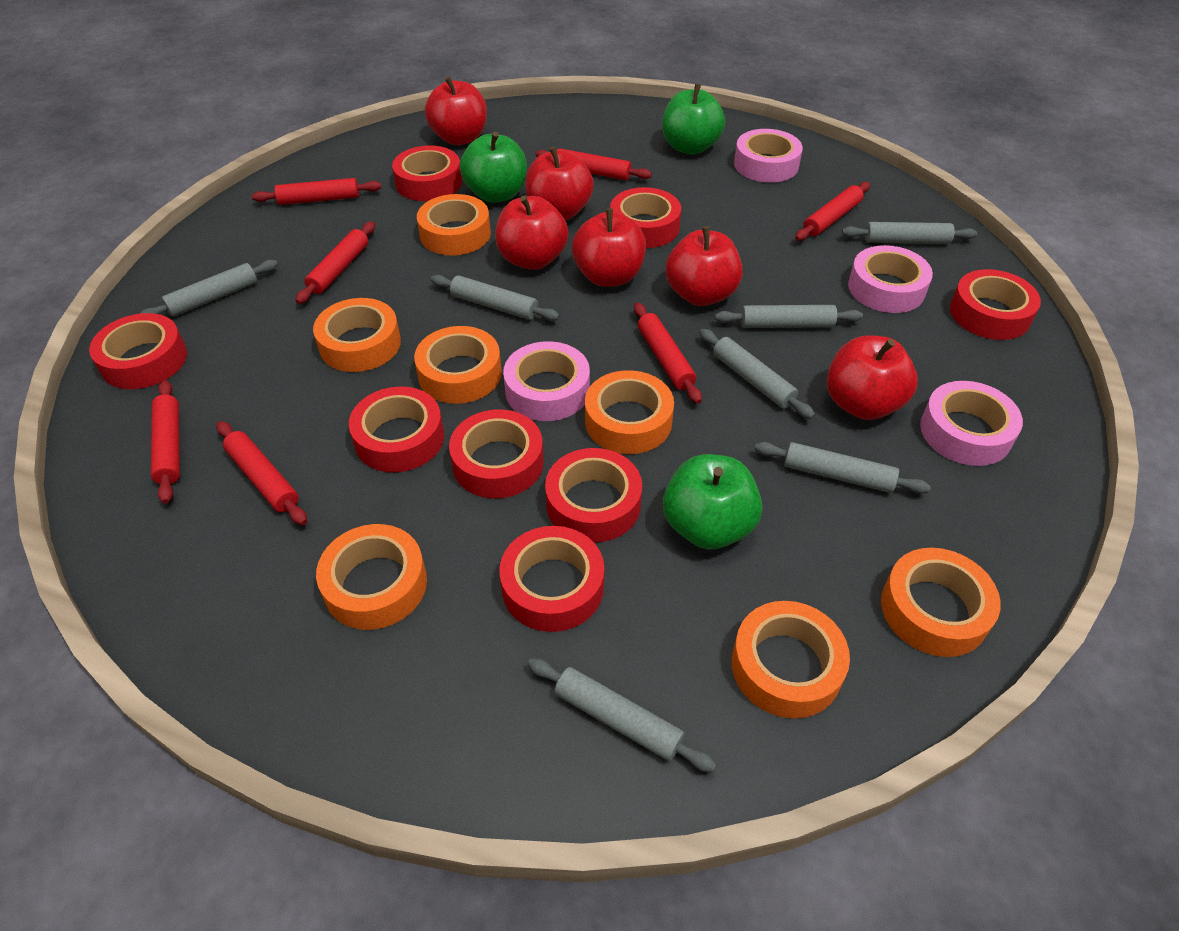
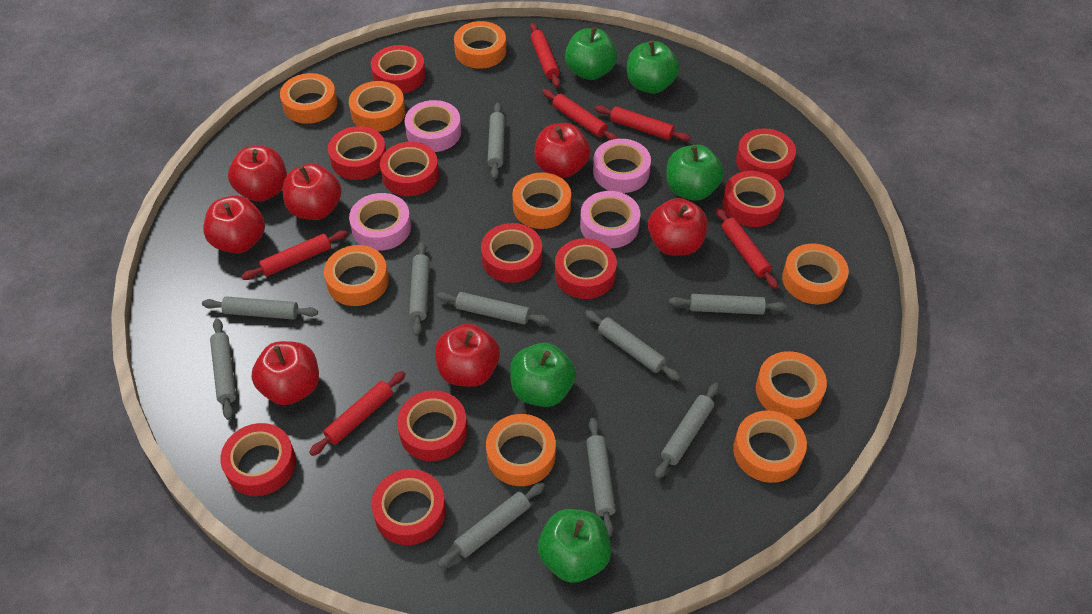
green apple: 3 -> 5
grey rolling pin: 7 -> 10
orange tape: 7 -> 9
red apple: 6 -> 7
red rolling pin: 7 -> 6
red tape: 8 -> 10

